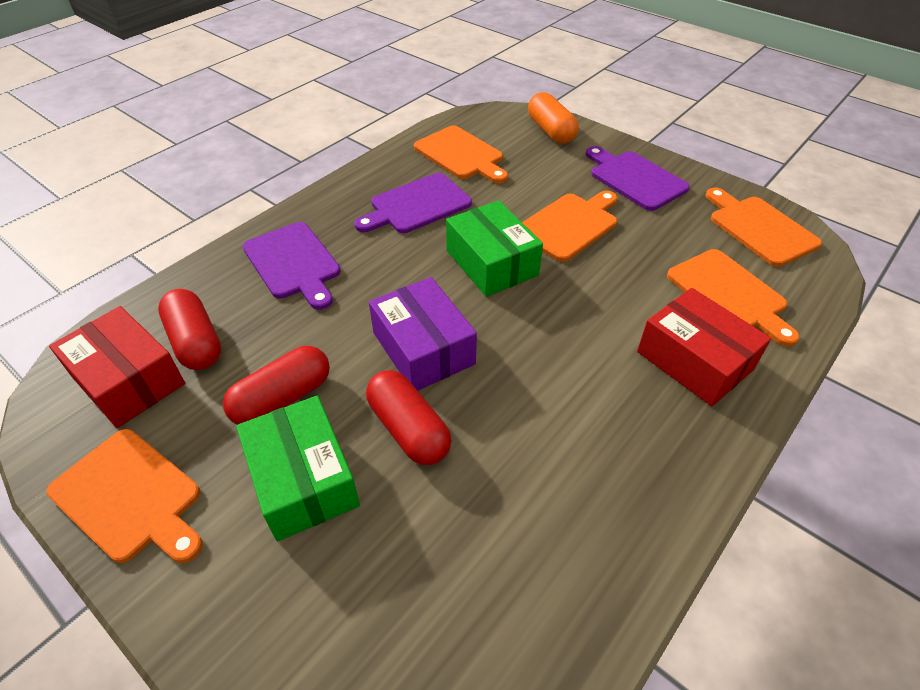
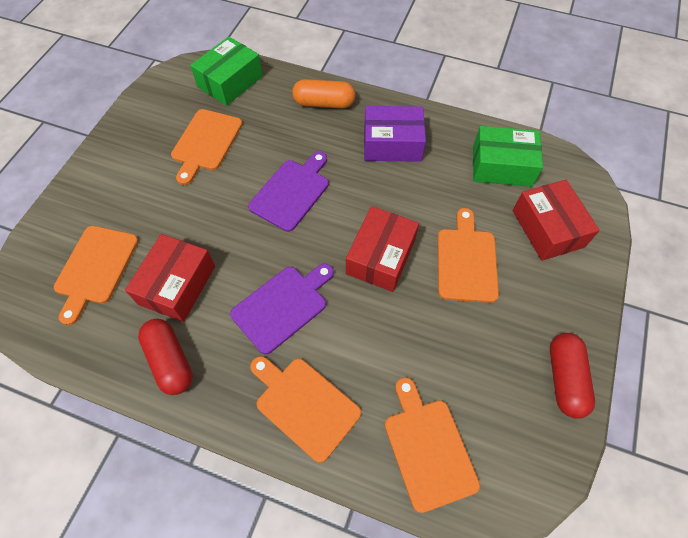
purple cutting board: 3 -> 2
red box: 2 -> 3
red capsule: 3 -> 2

